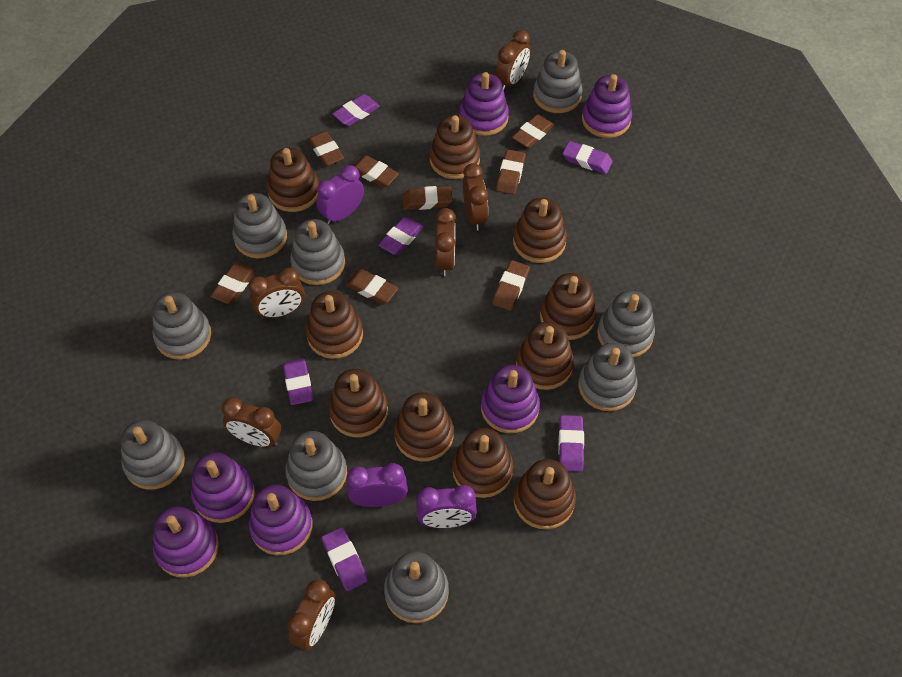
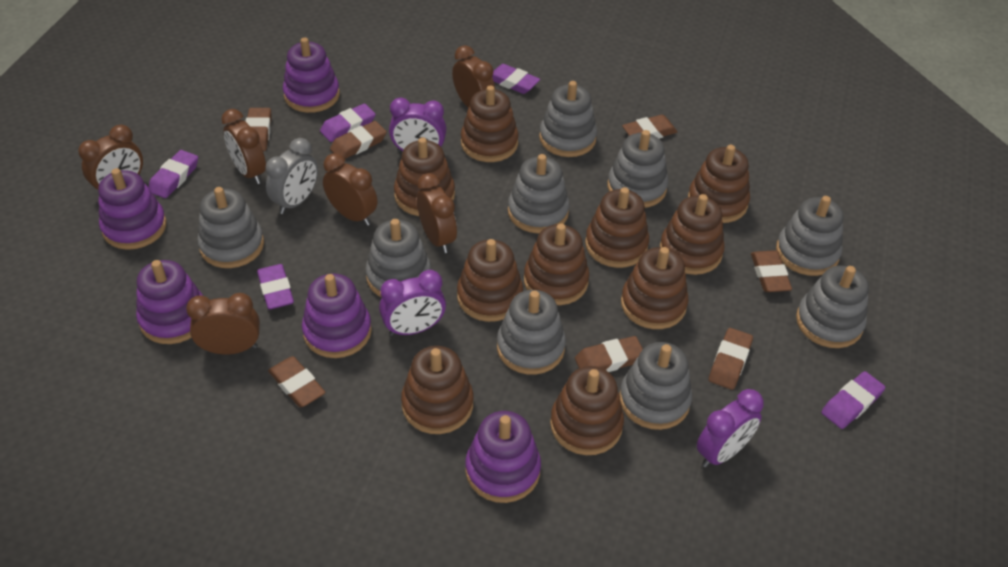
brown eraser: 8 -> 7
grey clock: 0 -> 1
purple eraser: 6 -> 5
purple stacking toy: 6 -> 5

